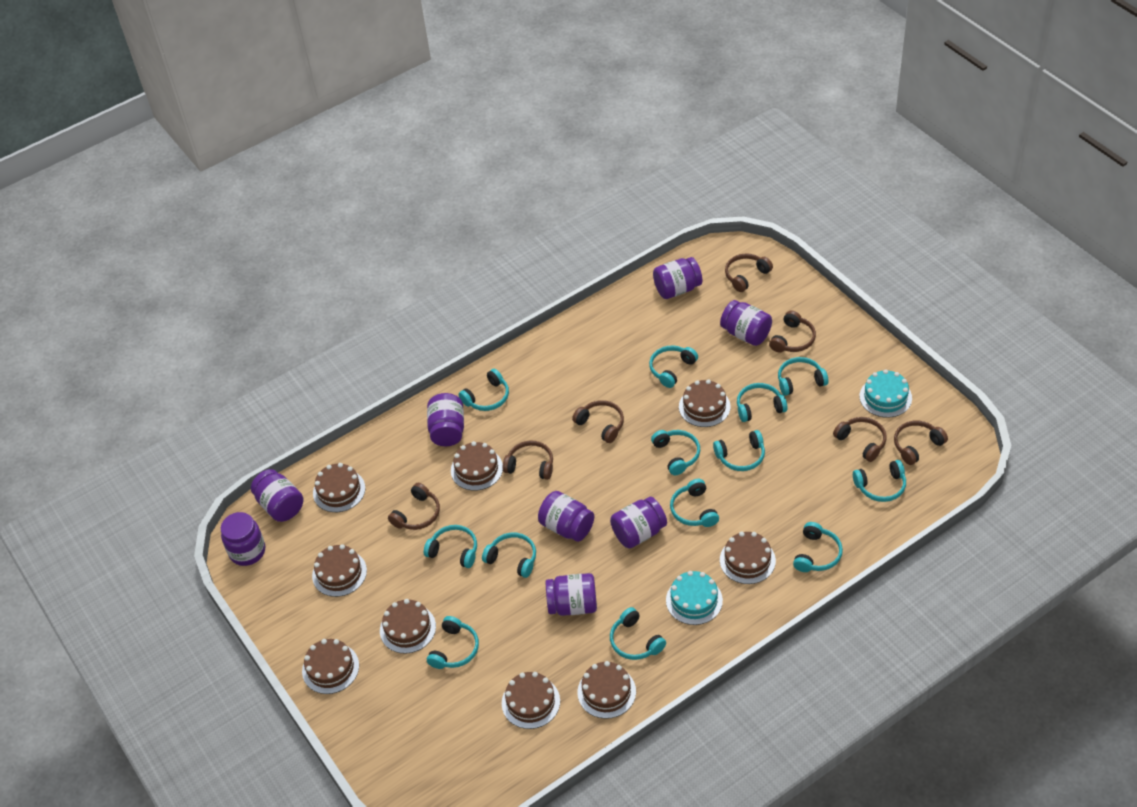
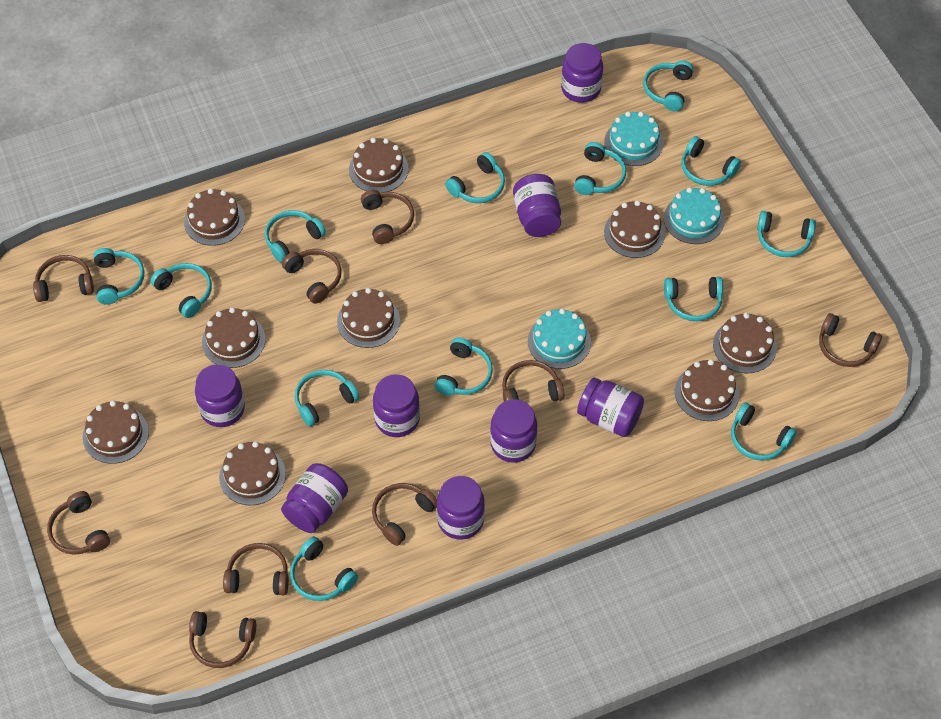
brown headphones: 7 -> 9
turquoise cake: 2 -> 3

